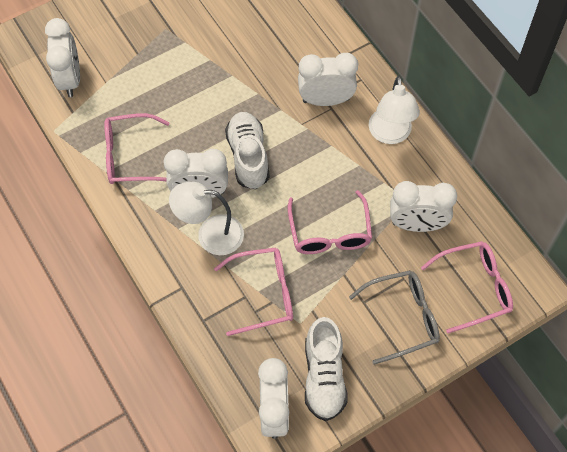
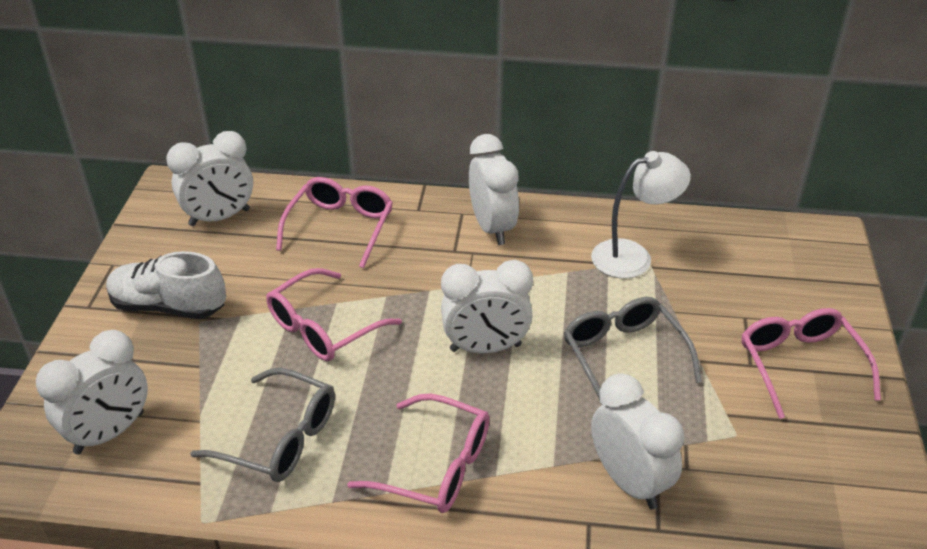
grey glasses: 1 -> 2
white lamp: 2 -> 1
white shoe: 2 -> 1

